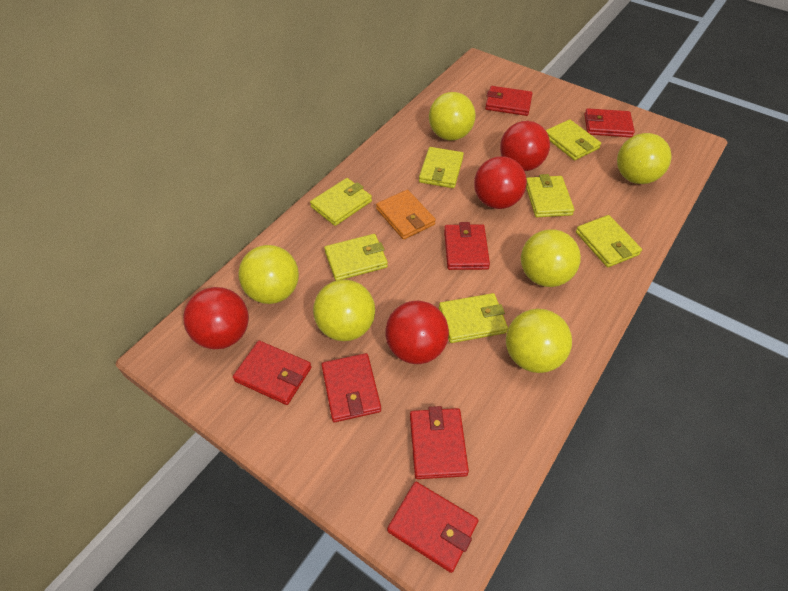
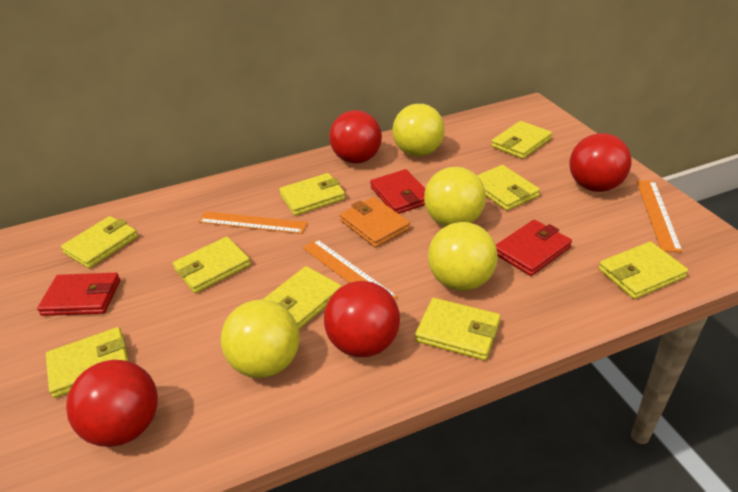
orange ruler: 0 -> 3
red wallet: 7 -> 3
yellow ball: 6 -> 4
yellow wallet: 7 -> 9

